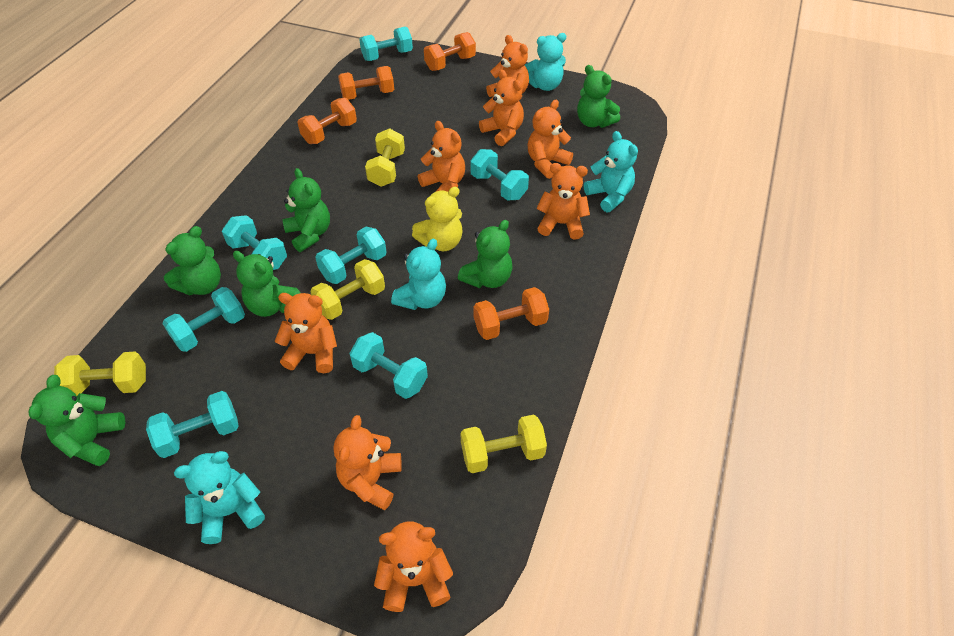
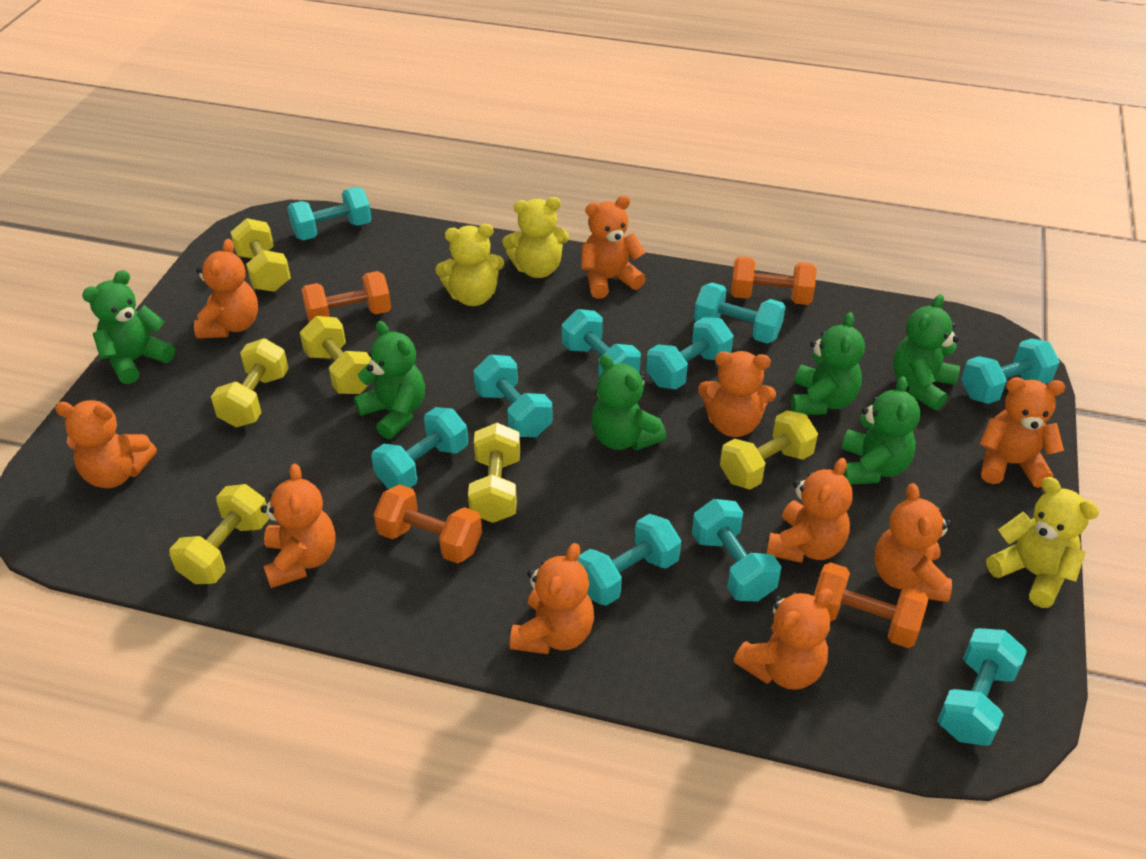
orange teddy bear: 8 -> 10
turquoise dumbbell: 7 -> 10
turquoise teddy bear: 4 -> 0
yellow dumbbell: 4 -> 6
yellow teddy bear: 1 -> 3

